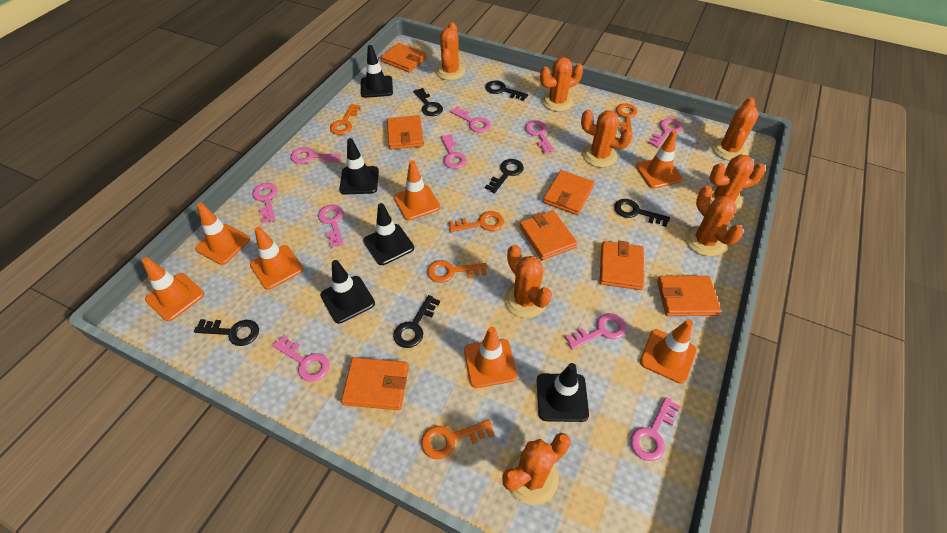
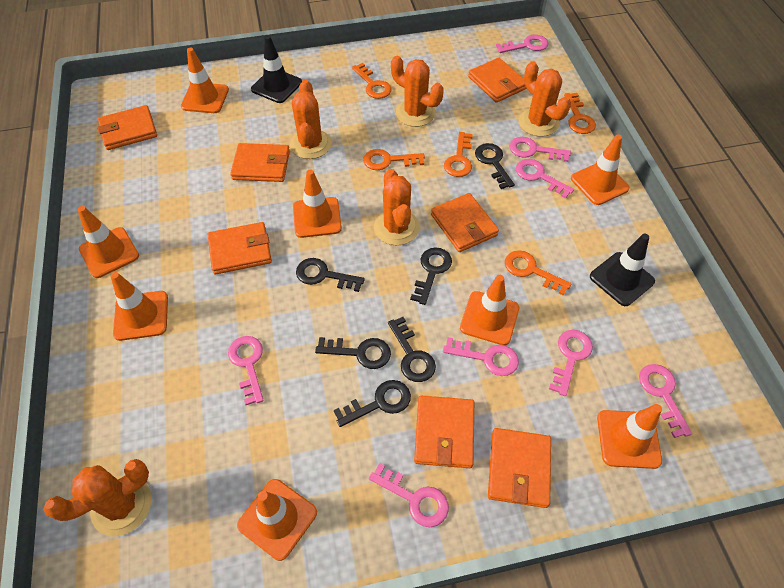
black traffic cone: 5 -> 2
orange cactus: 8 -> 5
orange traffic cone: 7 -> 8
pink key: 10 -> 8

